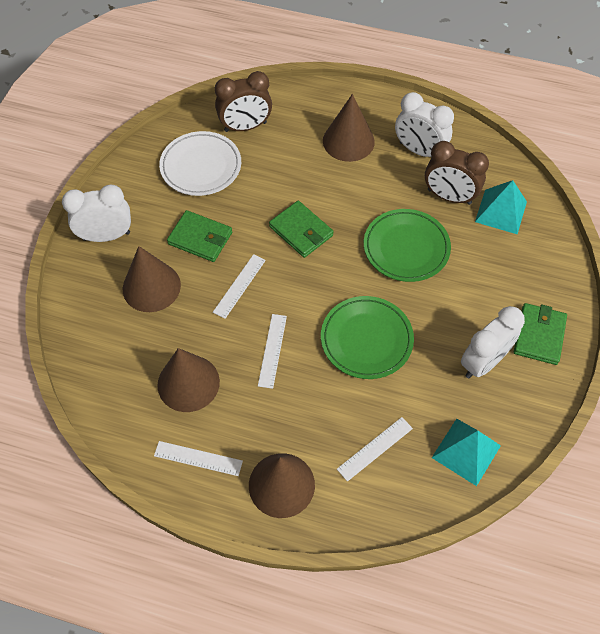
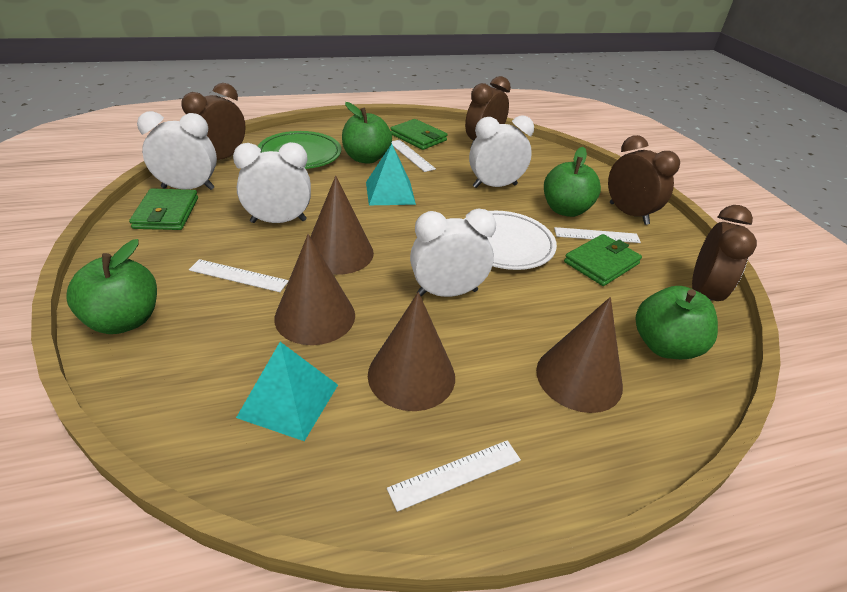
brown clock: 2 -> 4
green apple: 0 -> 4
green plate: 2 -> 1
white clock: 3 -> 4

